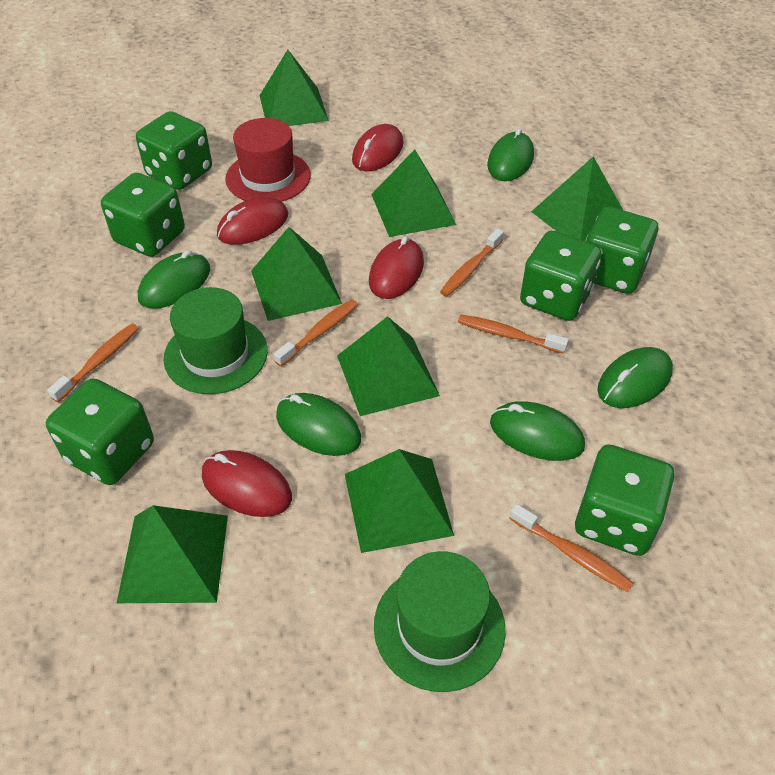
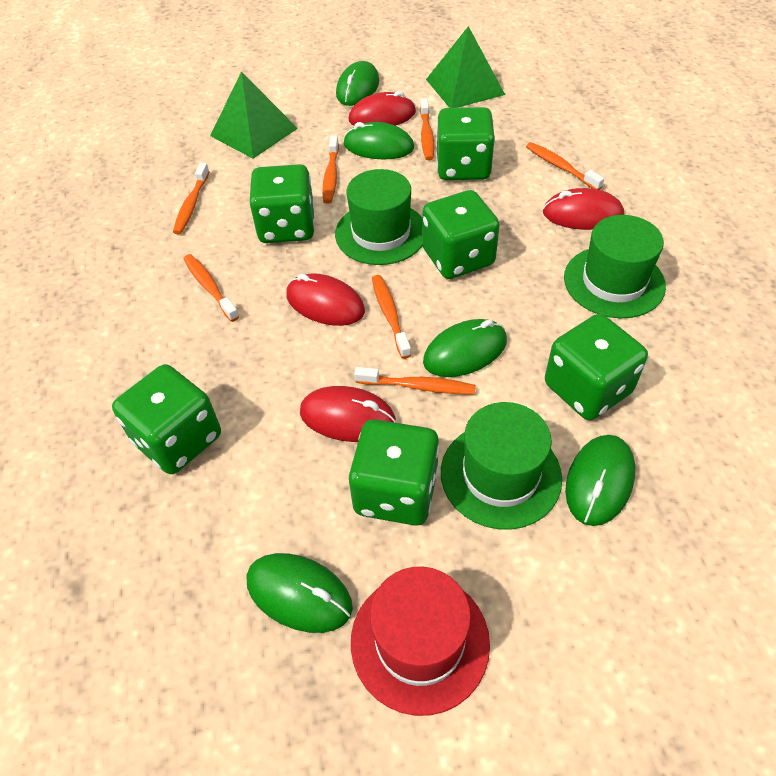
green hat: 2 -> 3
green pyramid: 7 -> 2
orange toothbrush: 5 -> 7

